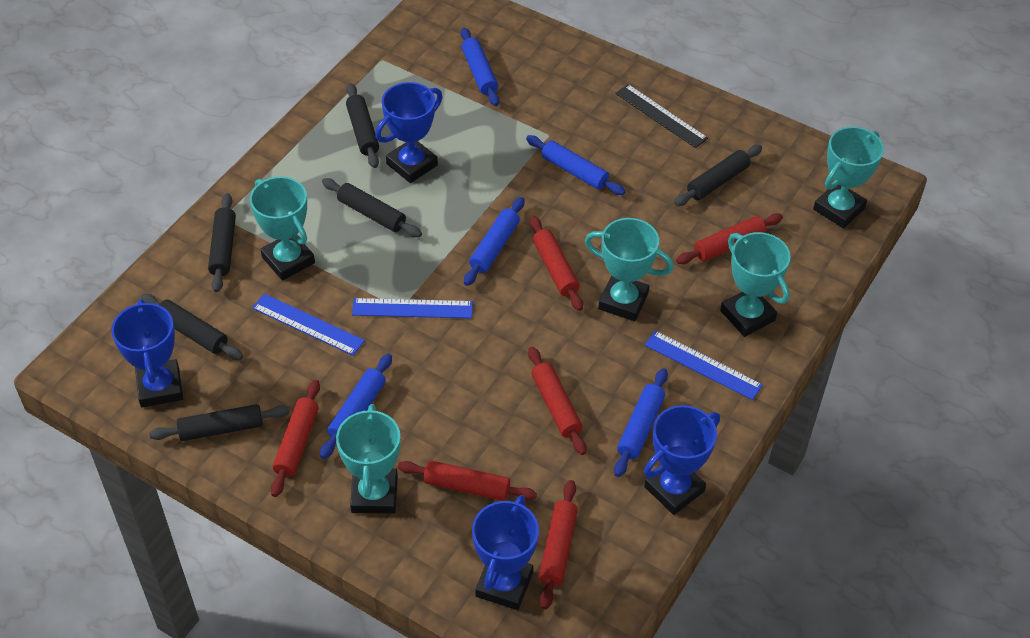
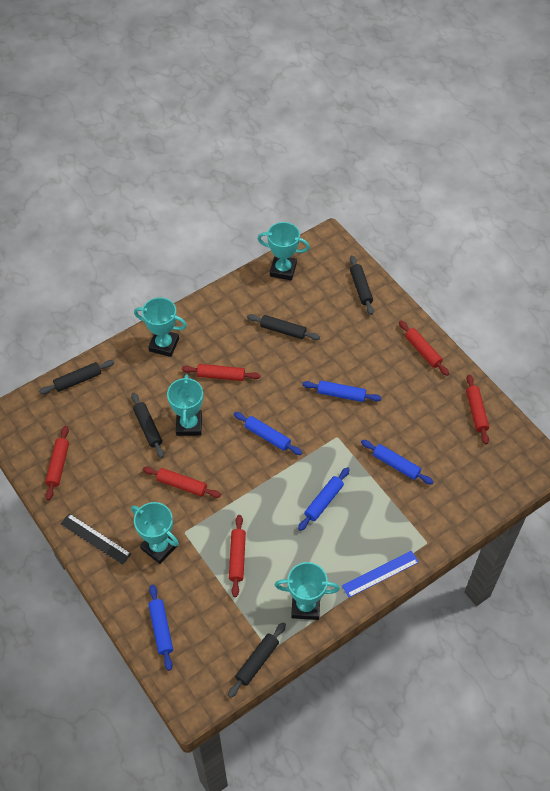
black rolling pin: 6 -> 5
blue ruler: 3 -> 1
blue trophy: 4 -> 0

